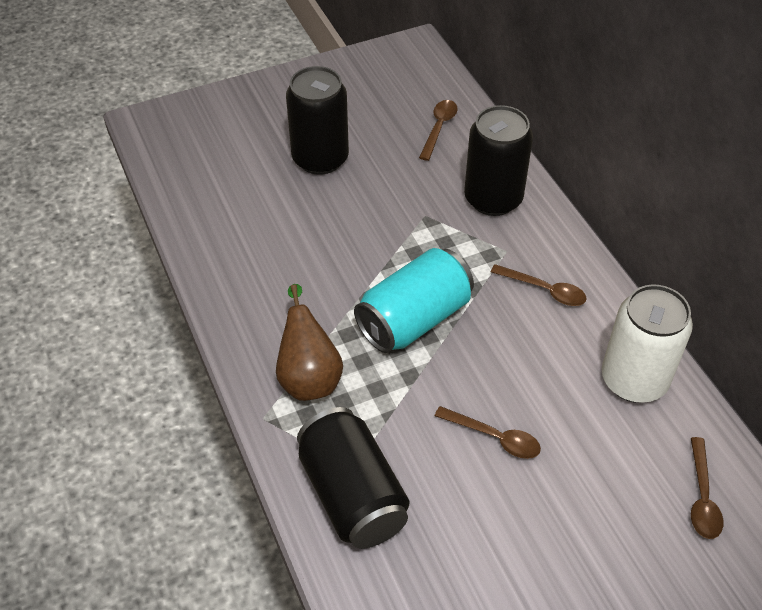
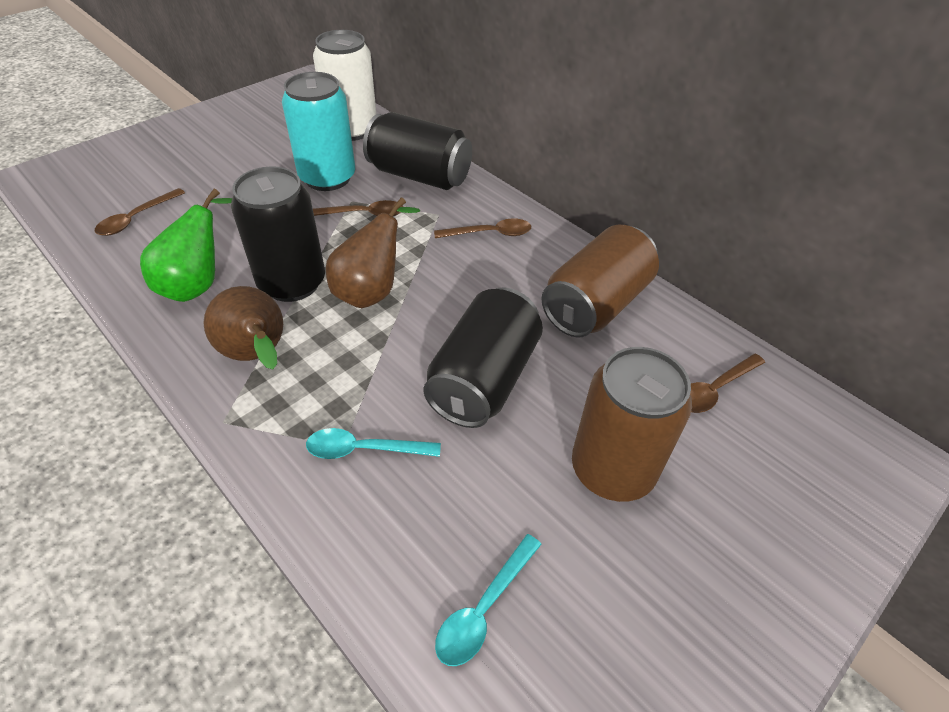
brown can: 0 -> 2
brown pear: 1 -> 2
green pear: 0 -> 1
turquoise spoon: 0 -> 2

